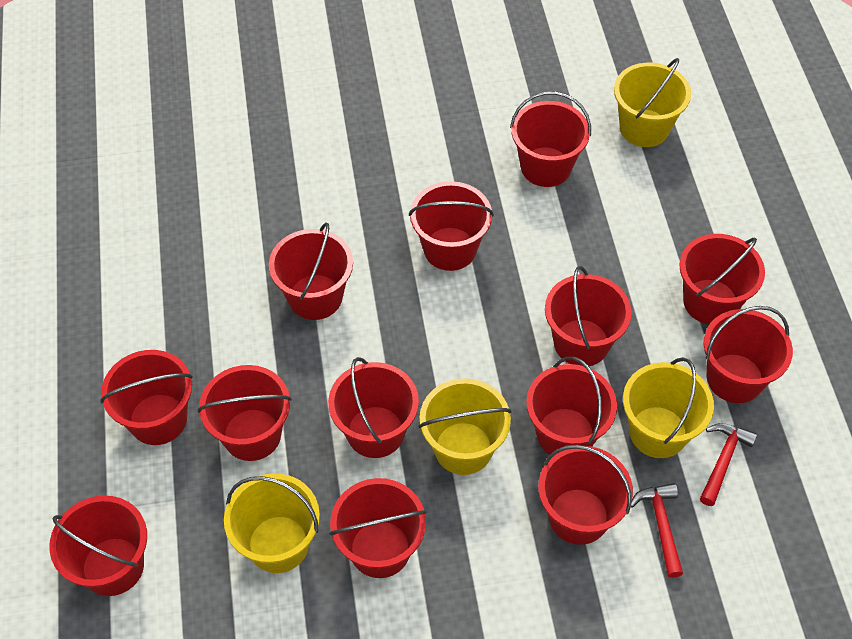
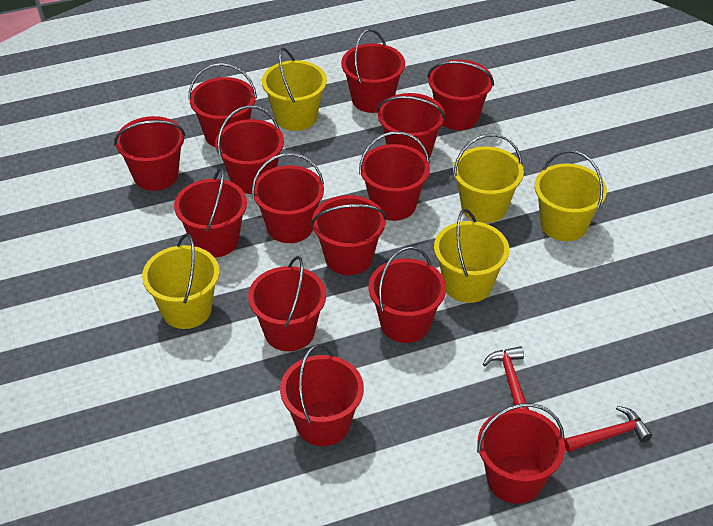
red bucket: 13 -> 14
yellow bucket: 4 -> 5

